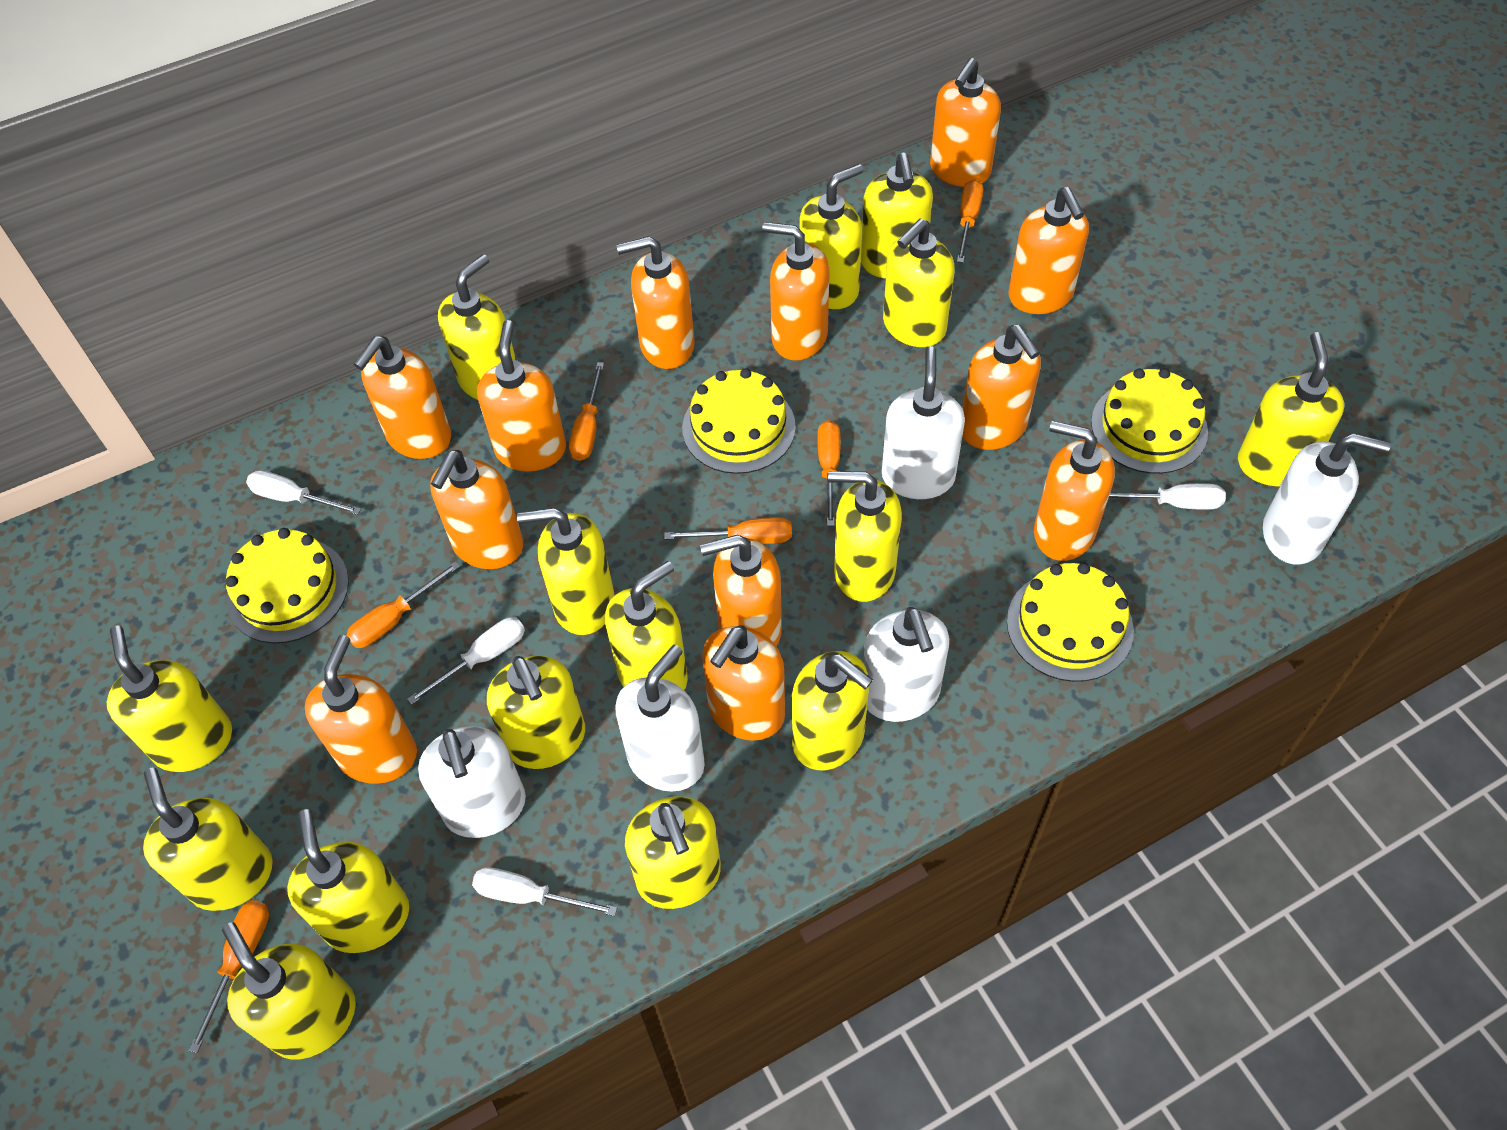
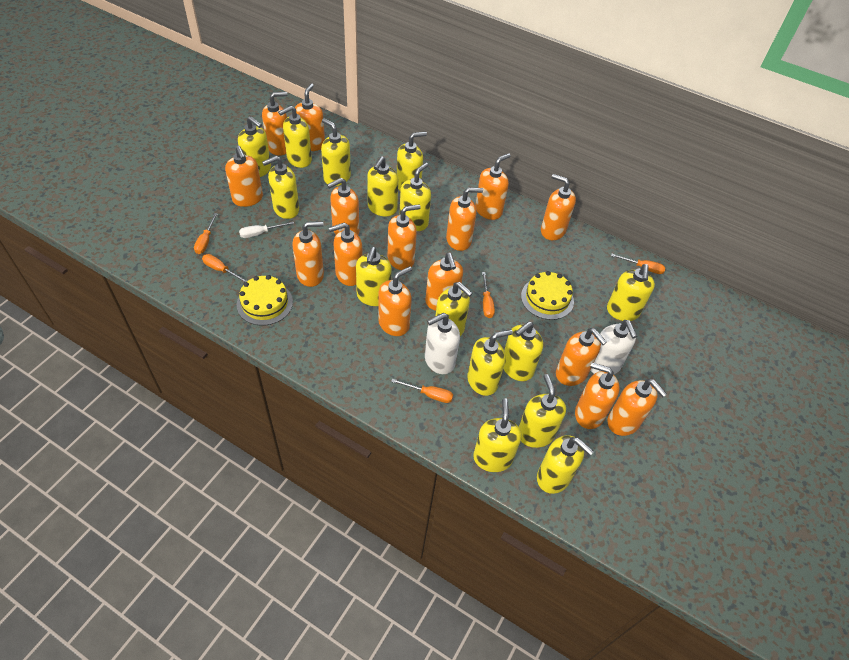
orange screwdriver: 6 -> 5
orange soap dispenser: 12 -> 15
white screwdriver: 4 -> 1
white soap dispenser: 5 -> 2
yellow cake: 4 -> 2

